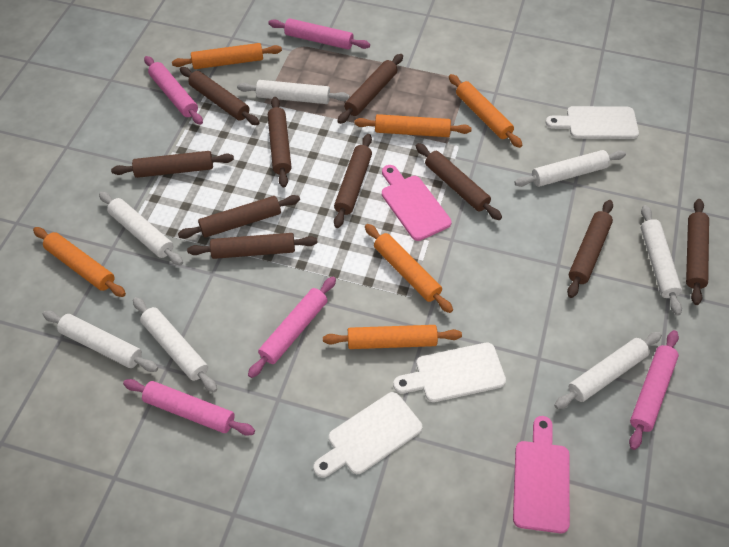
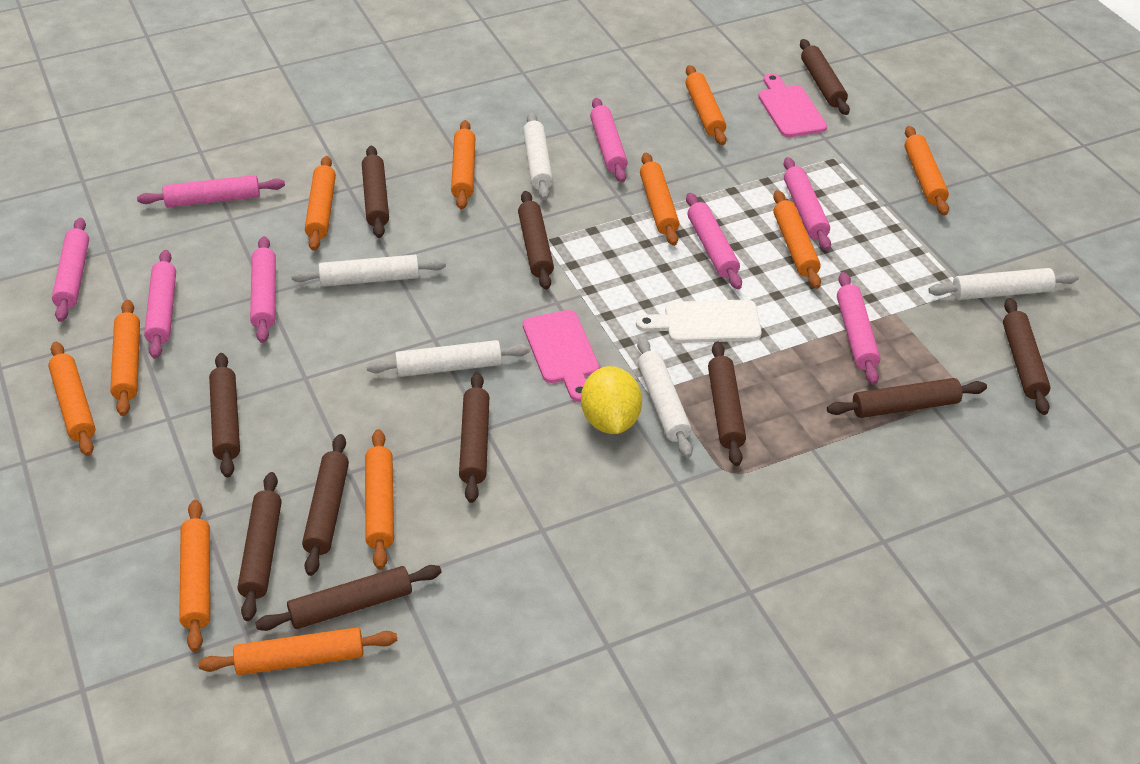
brown rolling pin: 10 -> 11
orange rolling pin: 6 -> 11
pink rolling pin: 5 -> 8
white cutting board: 3 -> 1
white rolling pin: 7 -> 5
yellow lemon: 0 -> 1

